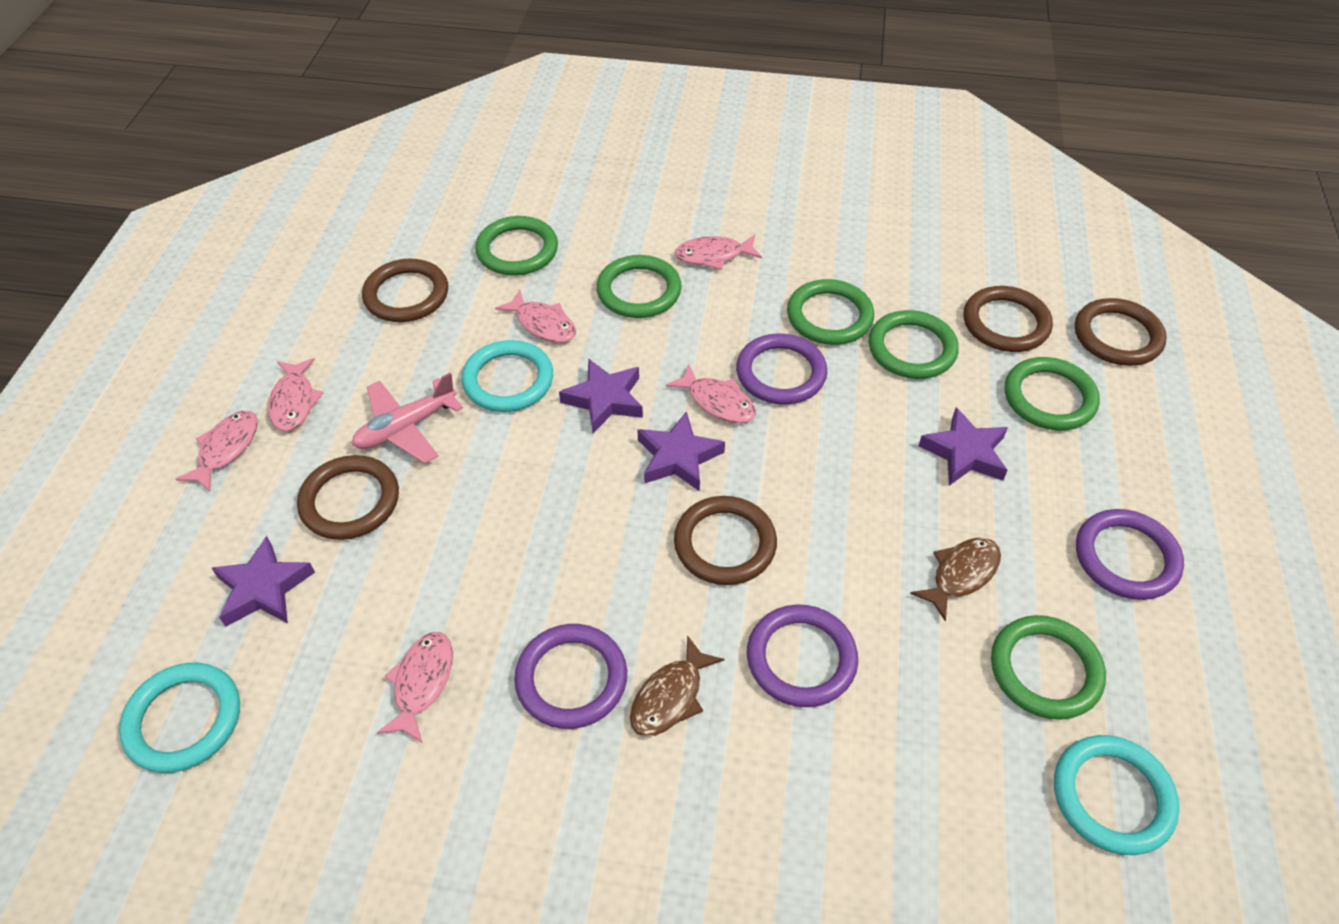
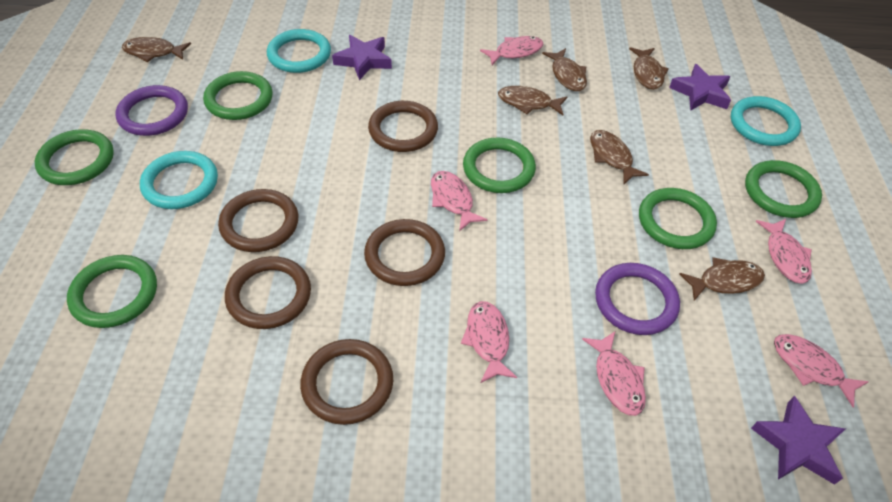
brown fish: 2 -> 6
pink plane: 1 -> 0
purple ring: 4 -> 2
purple star: 4 -> 3

